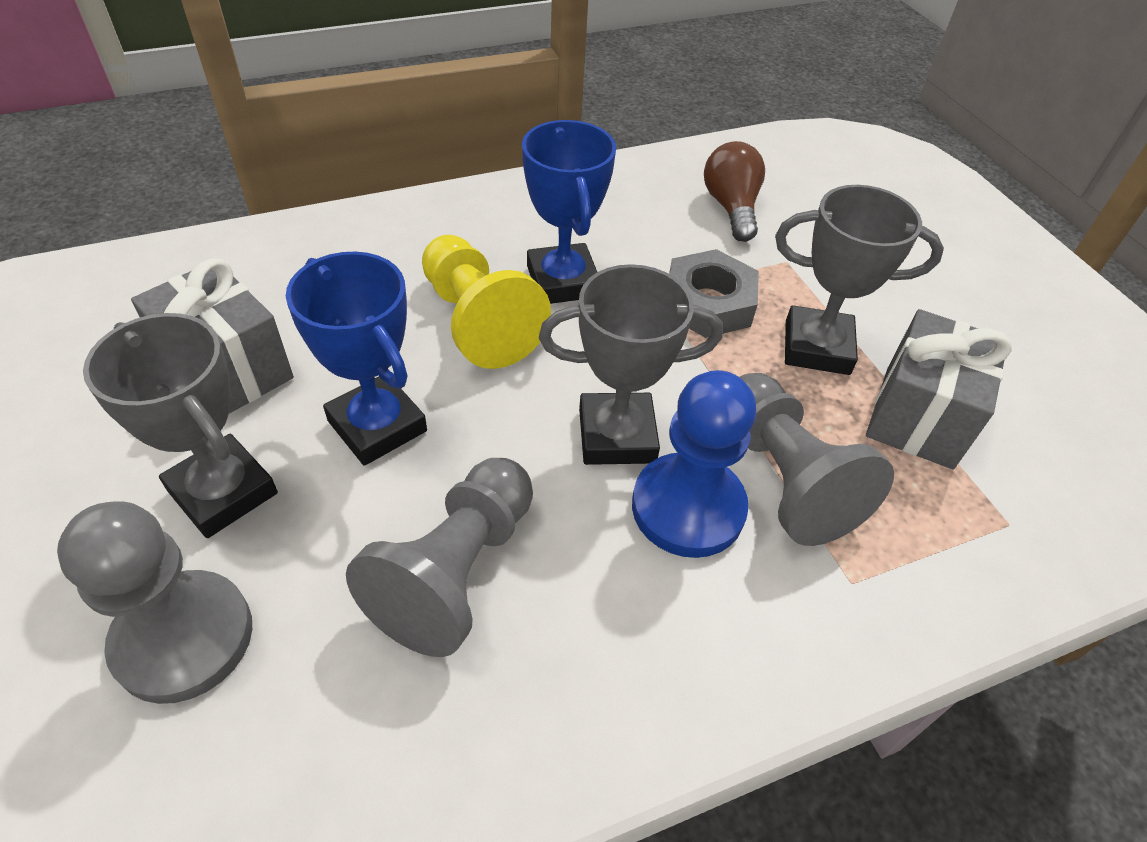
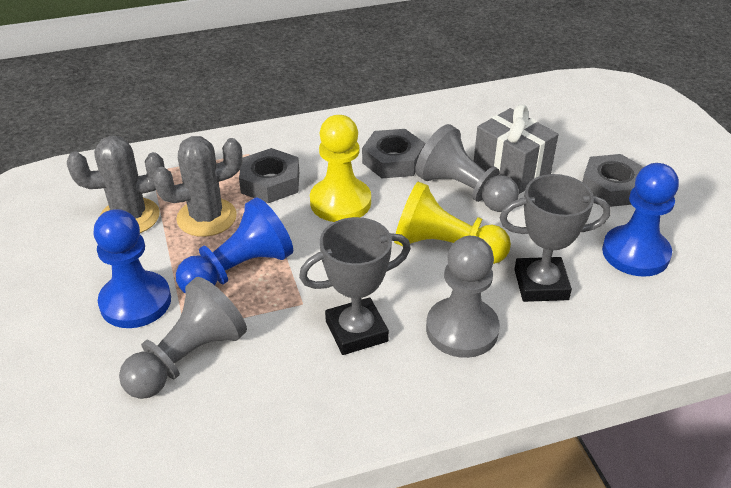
blue pawn: 1 -> 3
blue trophy: 2 -> 0
brown light bulb: 1 -> 0
grey cactus: 0 -> 2
grey gift: 2 -> 1
grey nut: 1 -> 3
grey trophy: 3 -> 2
yellow pawn: 1 -> 2

